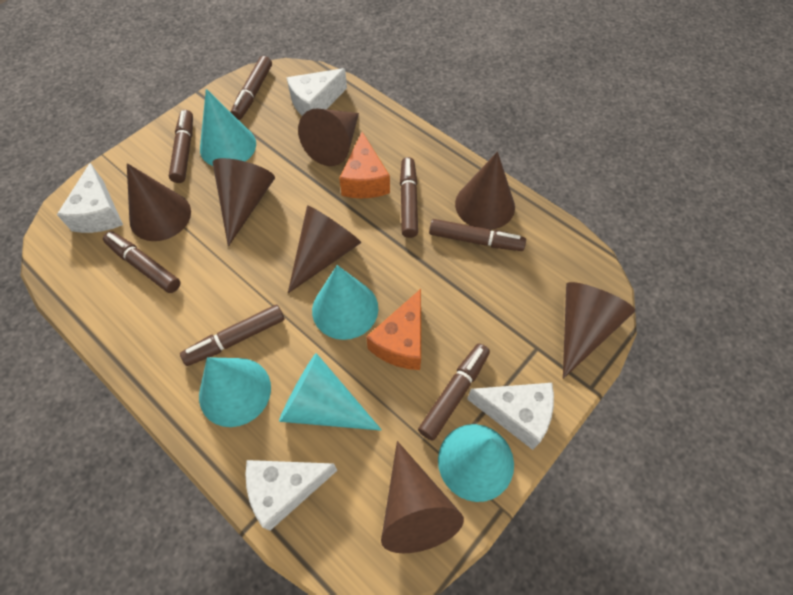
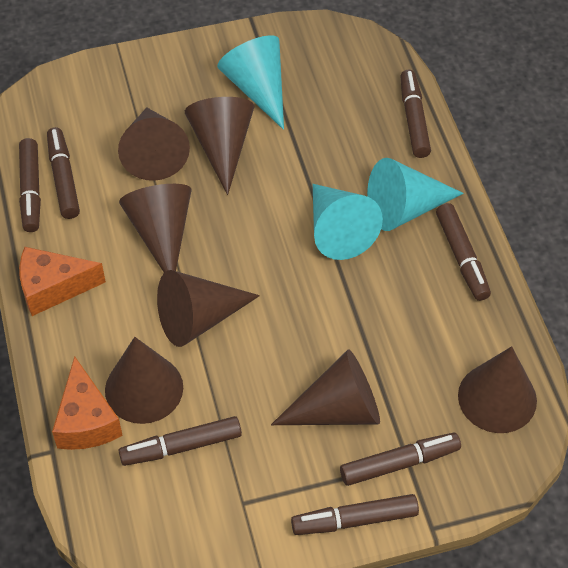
turquoise cone: 5 -> 3
white cheese: 4 -> 0

